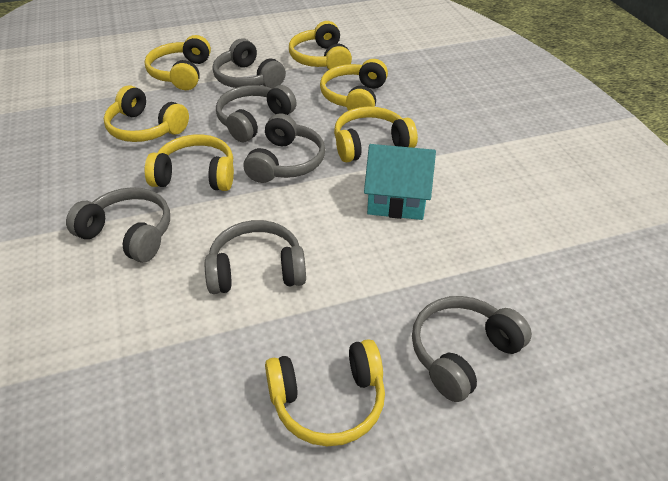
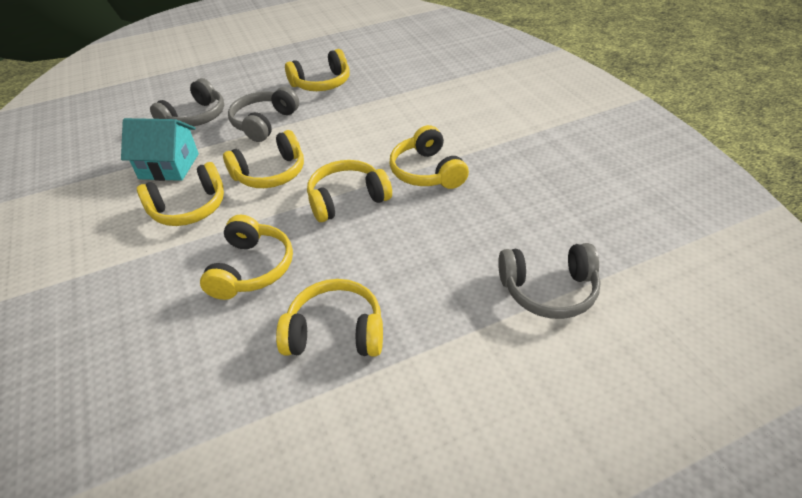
grey headphones: 6 -> 3

